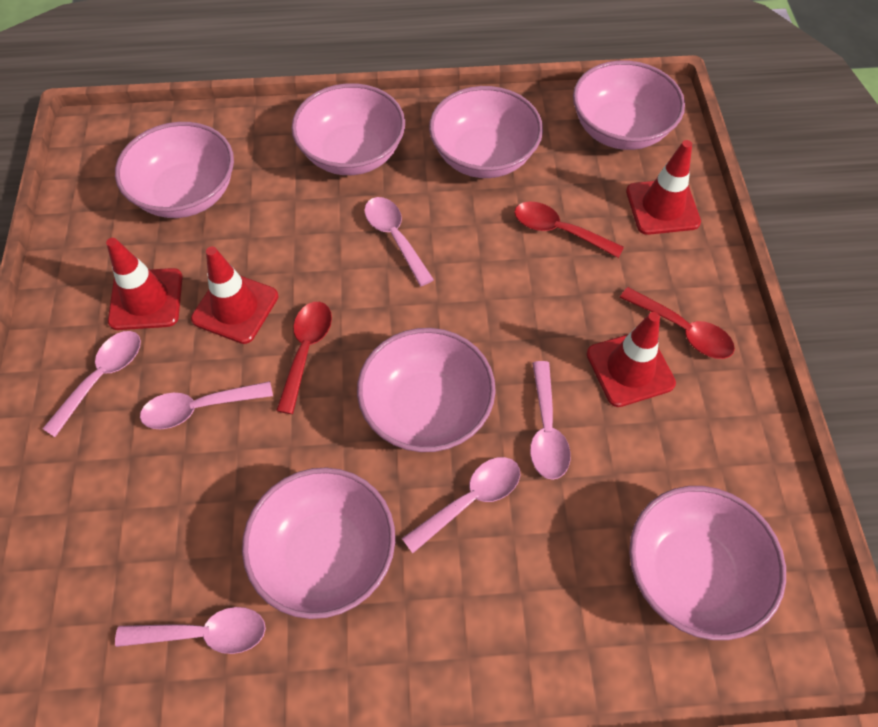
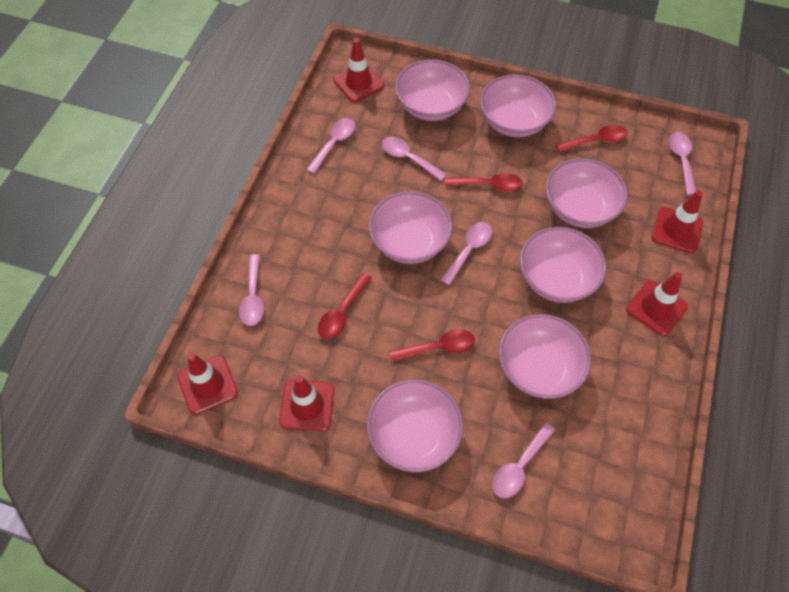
red spoon: 3 -> 4
red traffic cone: 4 -> 5

